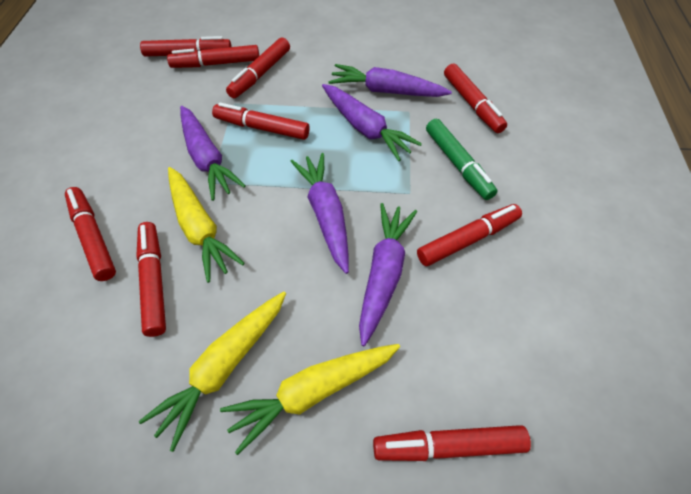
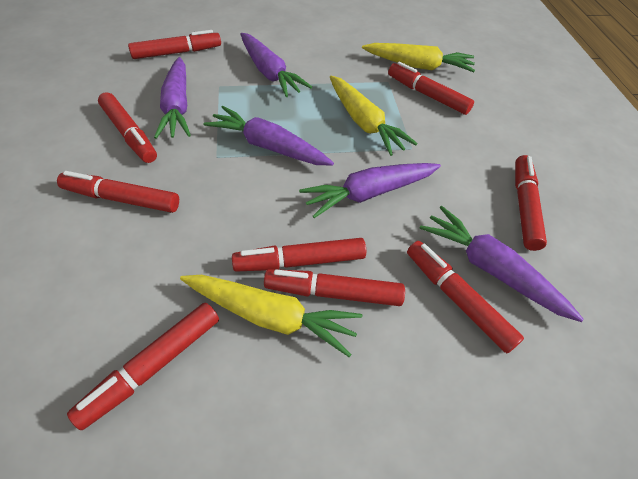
green marker: 1 -> 0

